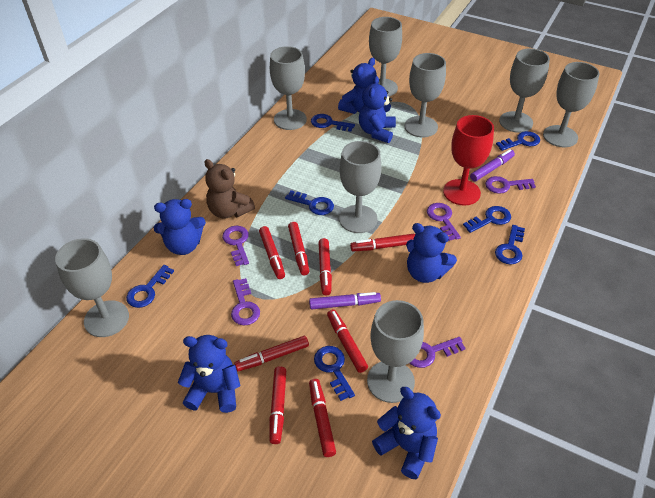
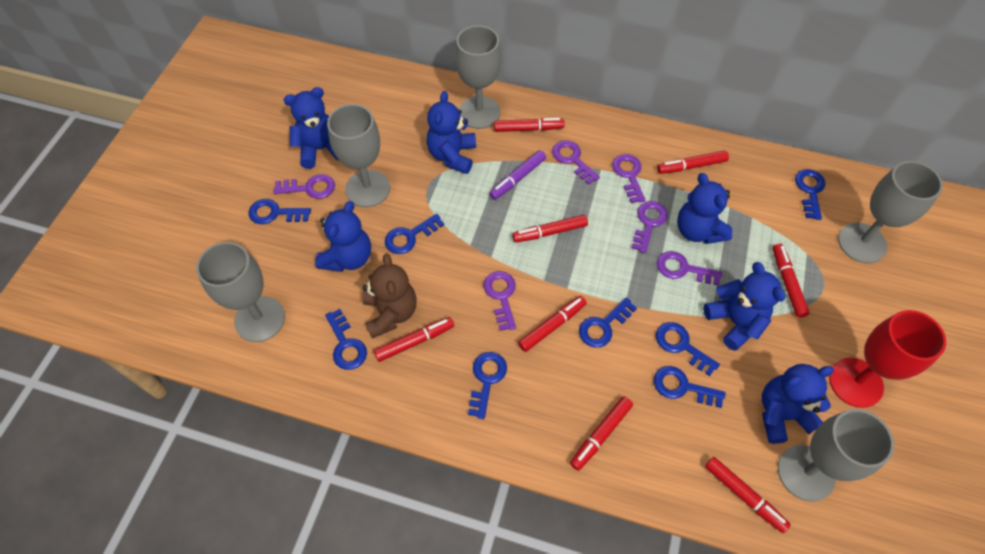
blue key: 7 -> 8
grey goblet: 8 -> 5
purple key: 5 -> 6
purple marker: 2 -> 1

